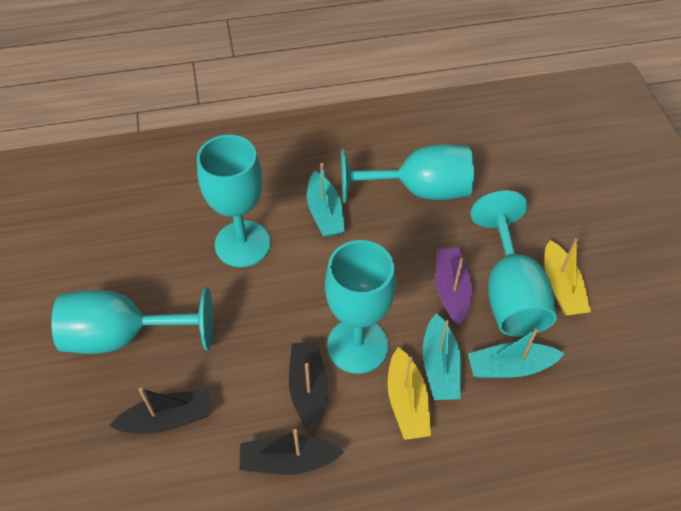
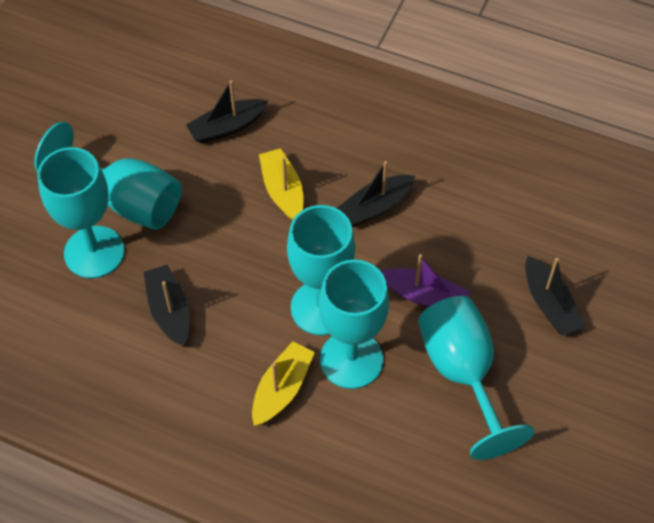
black boat: 3 -> 4
turquoise boat: 3 -> 0

